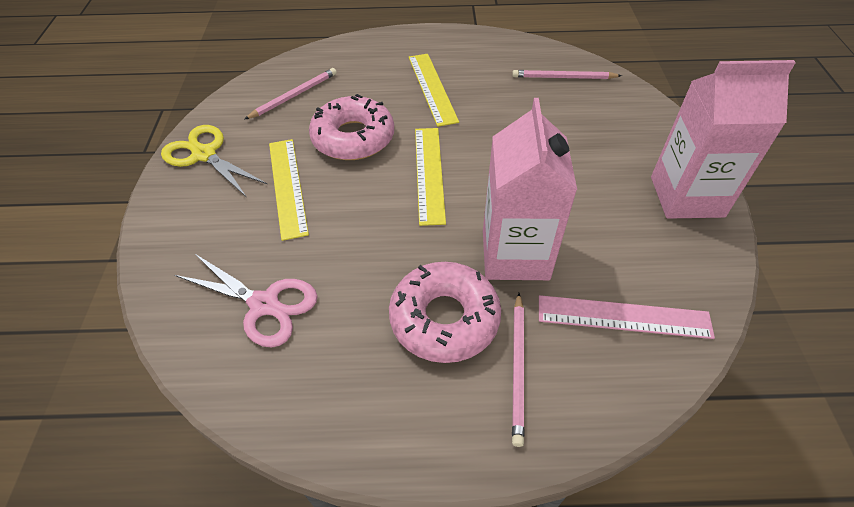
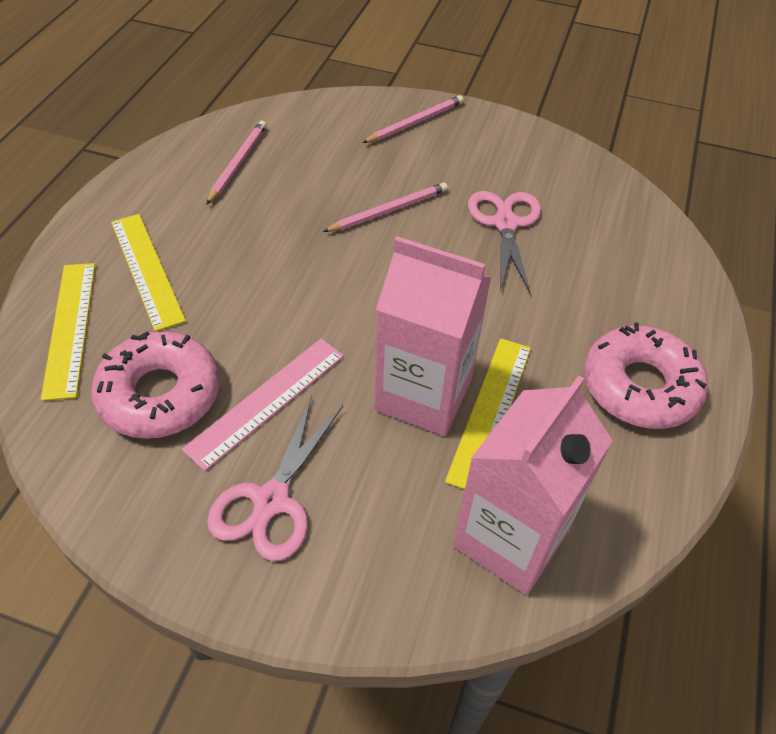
pink scissors: 1 -> 2
yellow scissors: 1 -> 0

